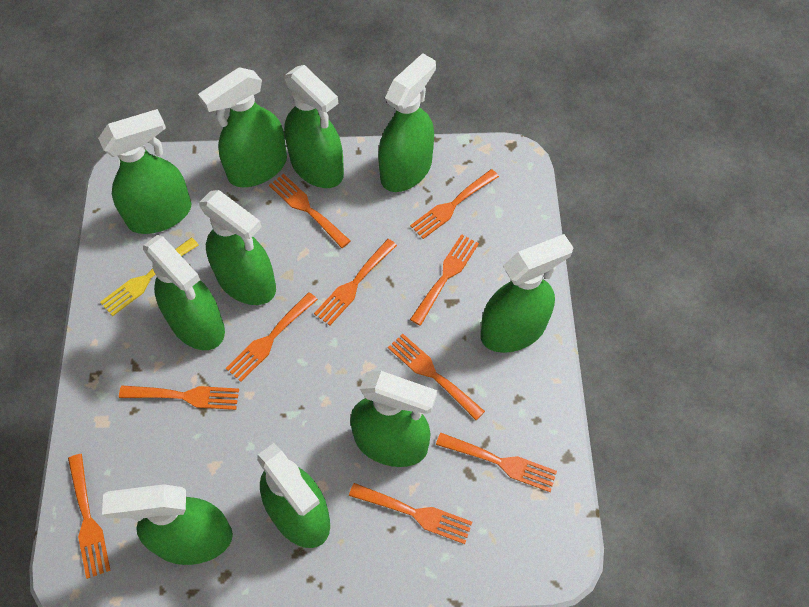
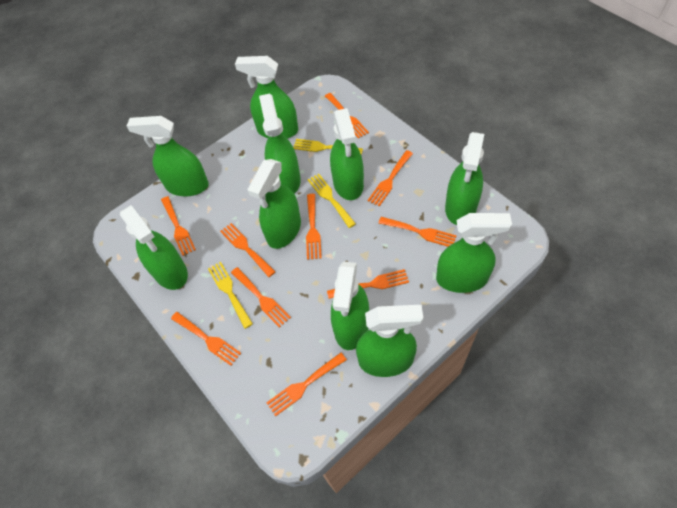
yellow fork: 1 -> 3

